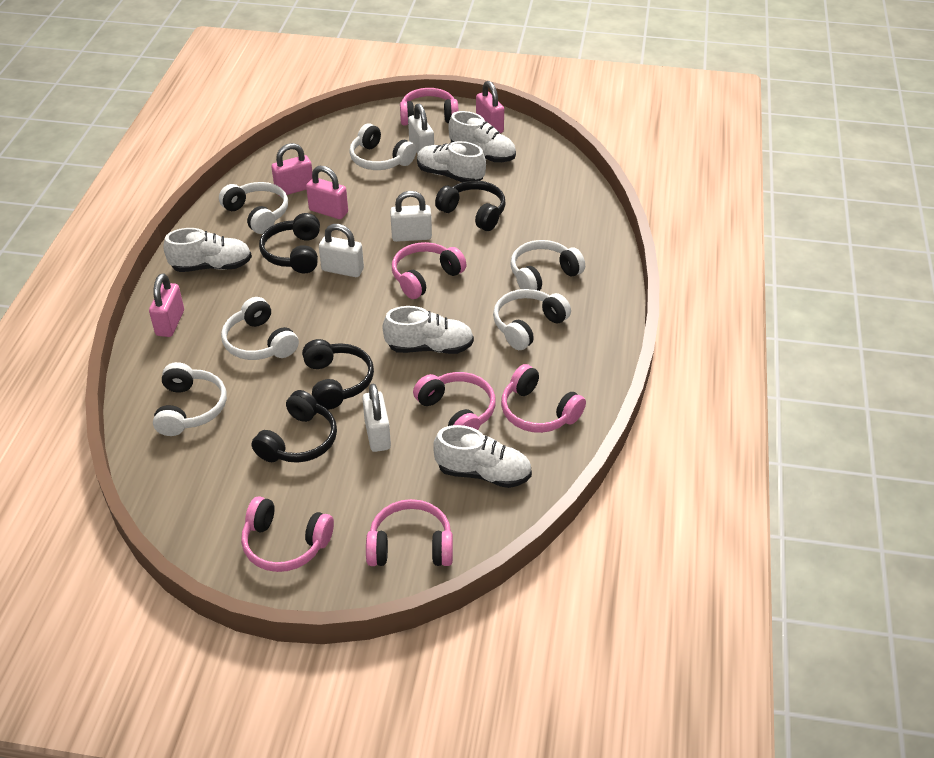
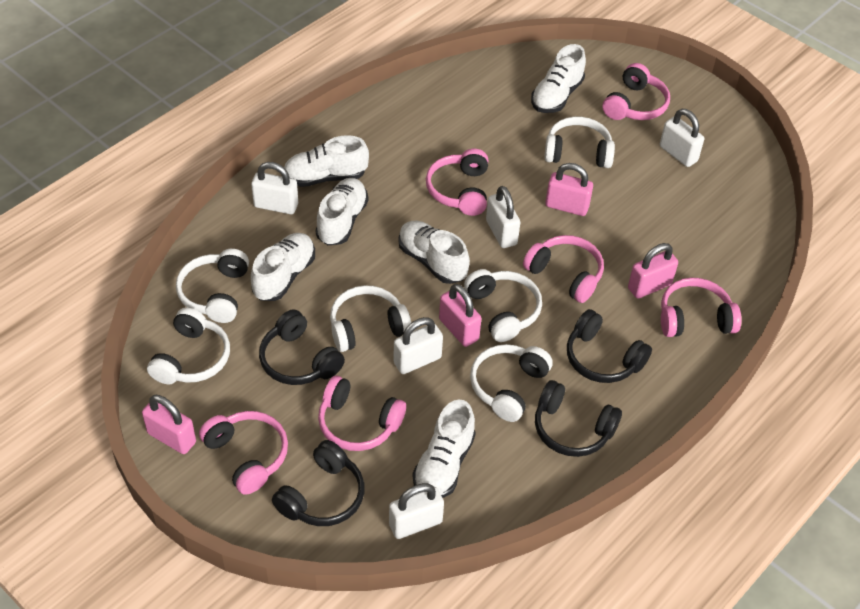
white padlock: 4 -> 5
white shoe: 5 -> 6

